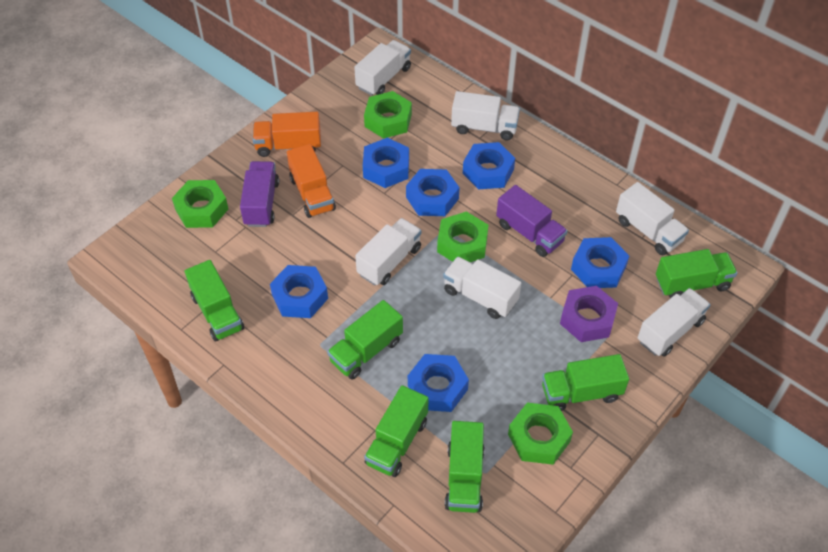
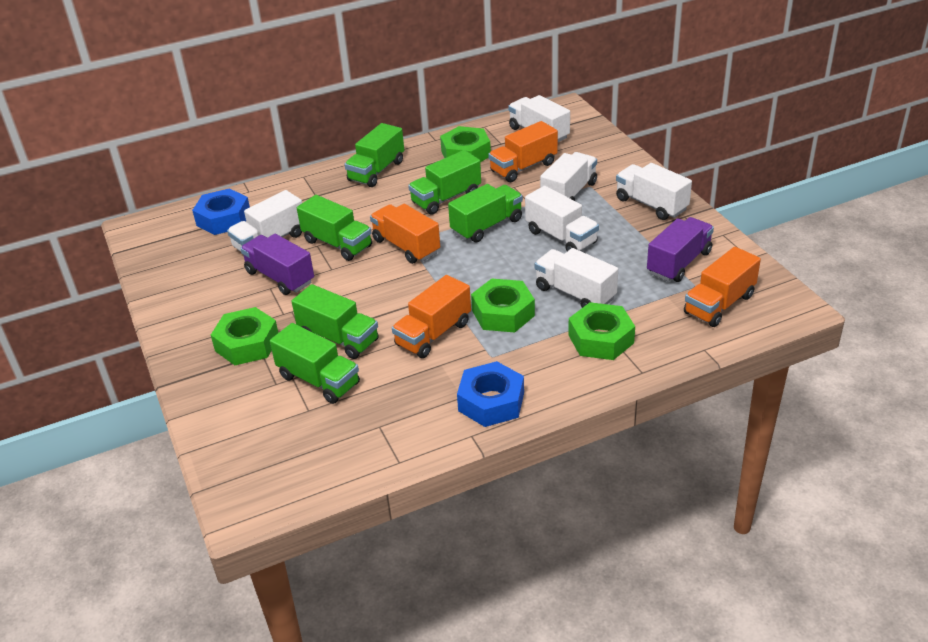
blue nut: 6 -> 2
orange truck: 2 -> 4
purple nut: 1 -> 0

